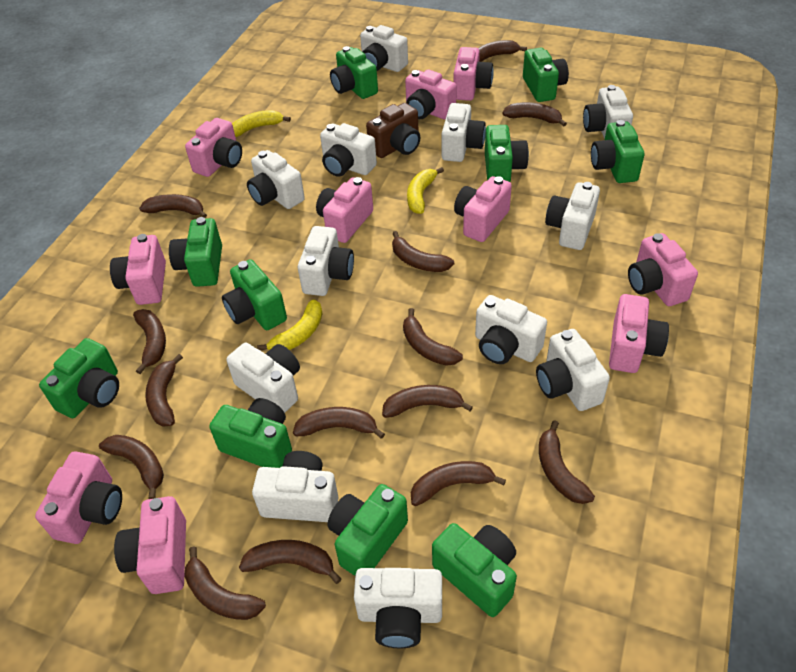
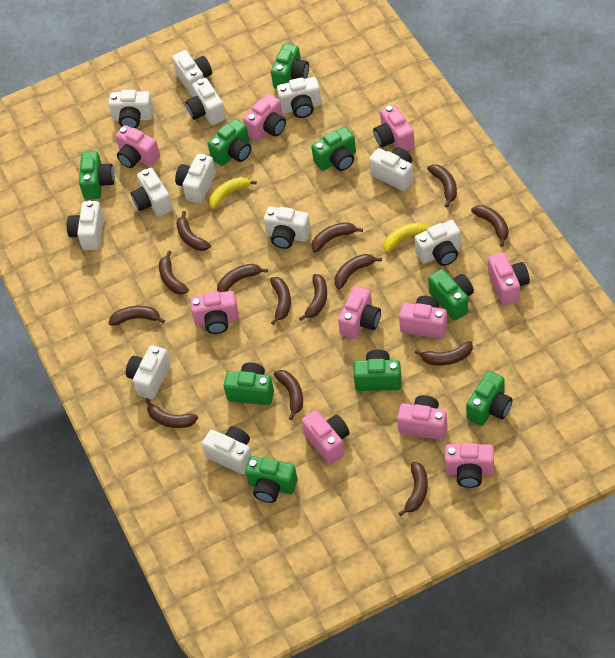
brown camera: 1 -> 0
green camera: 10 -> 9
yellow banana: 3 -> 2

